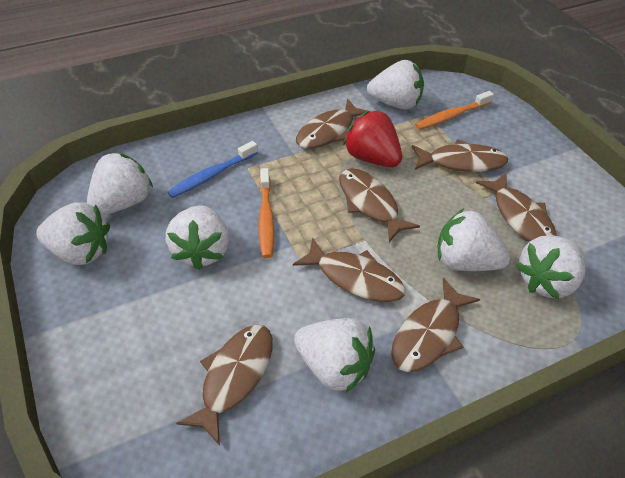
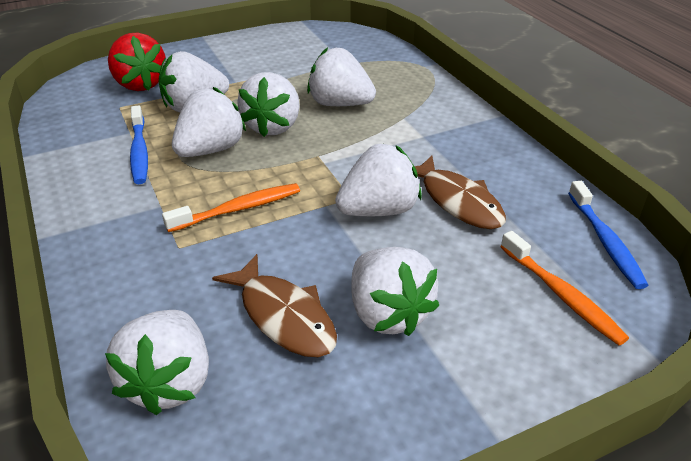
blue toothbrush: 1 -> 2
brown fish: 7 -> 2

